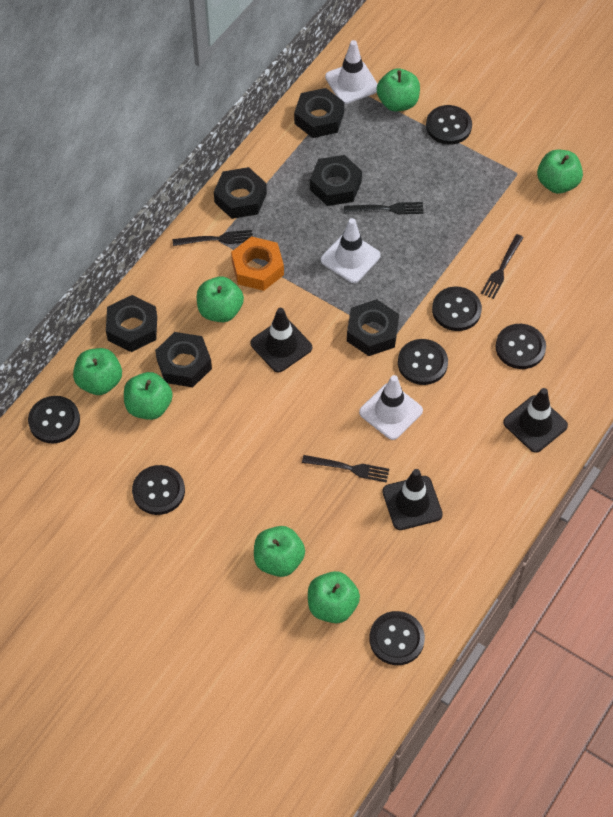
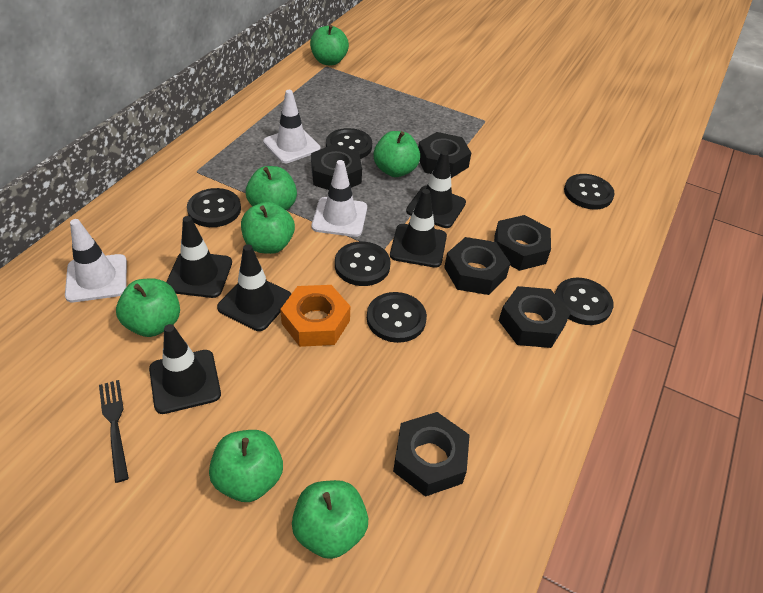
black button: 7 -> 6
black fork: 4 -> 1
black traffic cone: 3 -> 5

